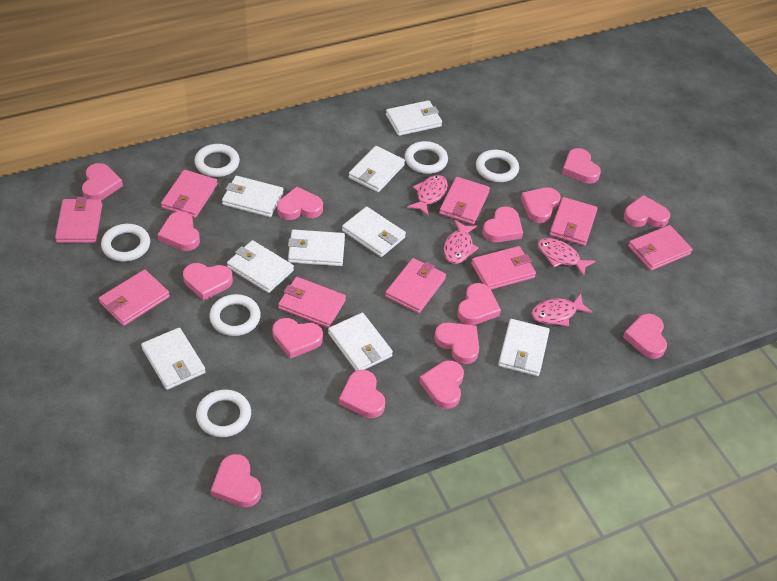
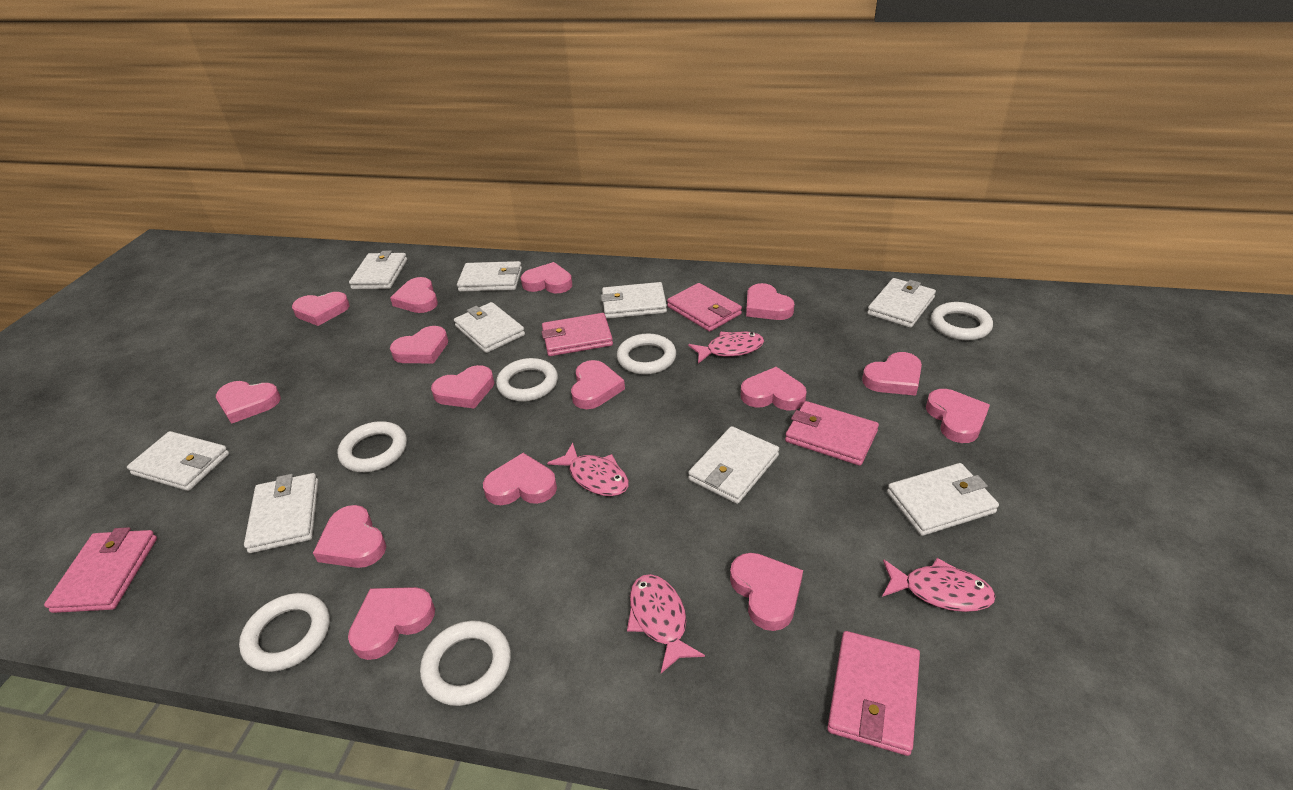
pink wallet: 9 -> 5

